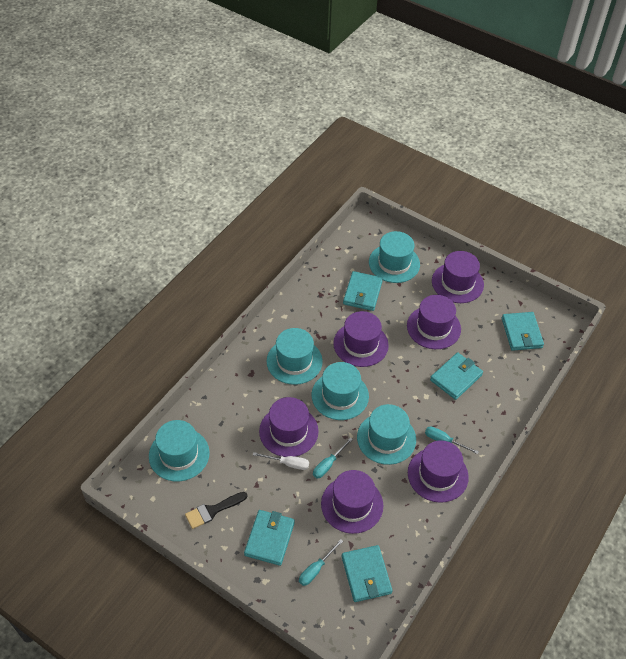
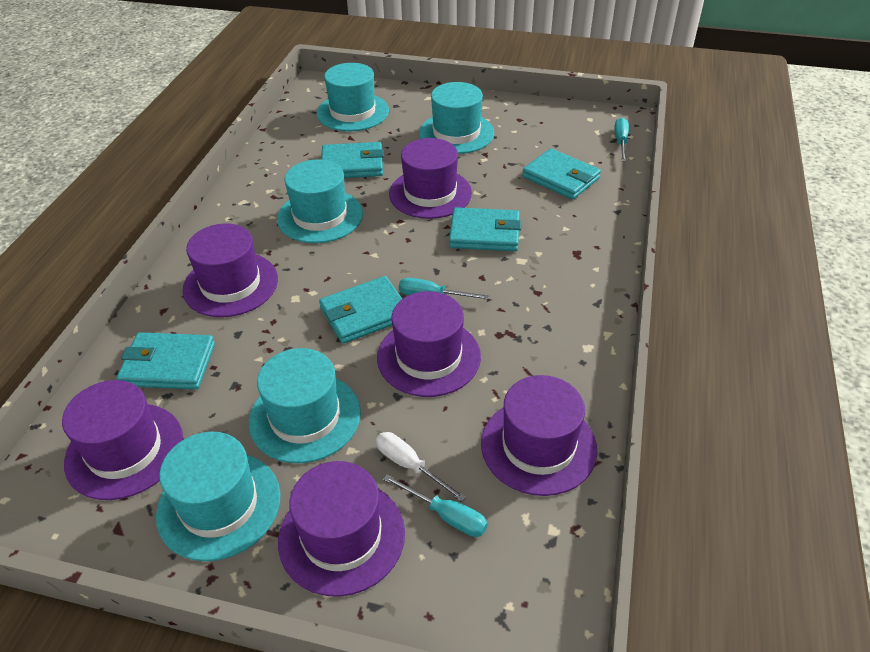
black brush: 1 -> 0

